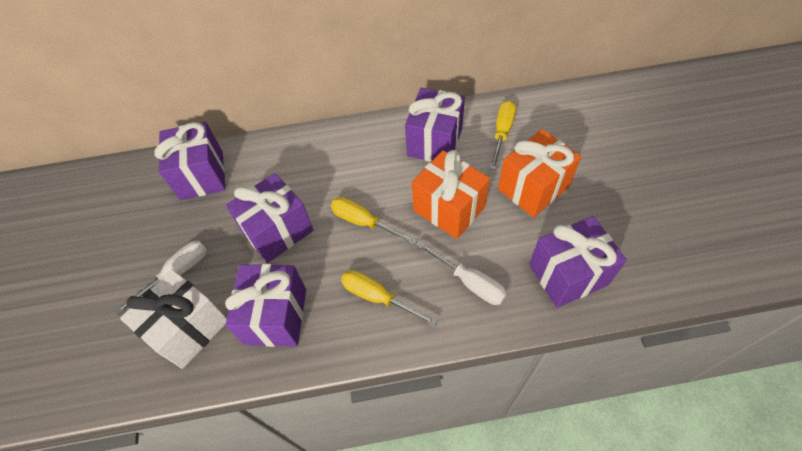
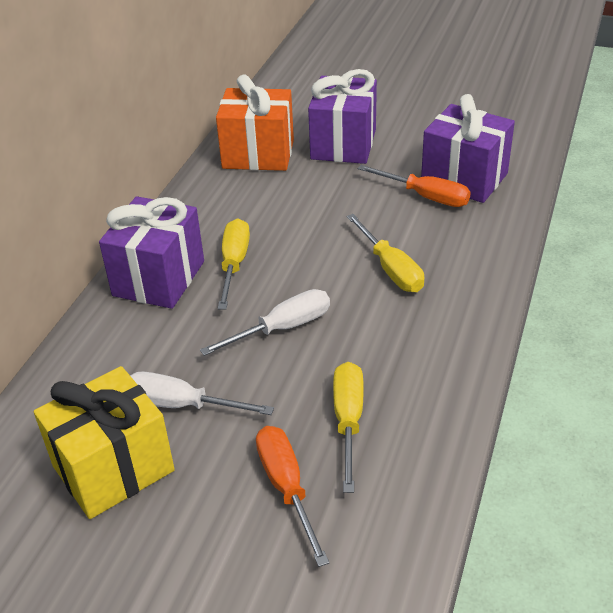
orange gift: 2 -> 1
orange screwdriver: 0 -> 2
purple gift: 5 -> 3
white gift: 1 -> 0
yellow gift: 0 -> 1

